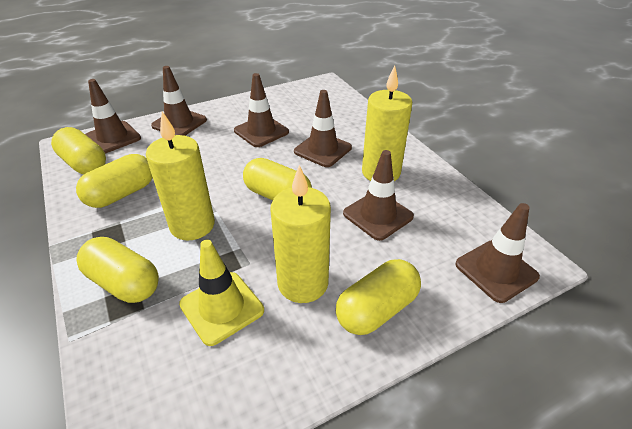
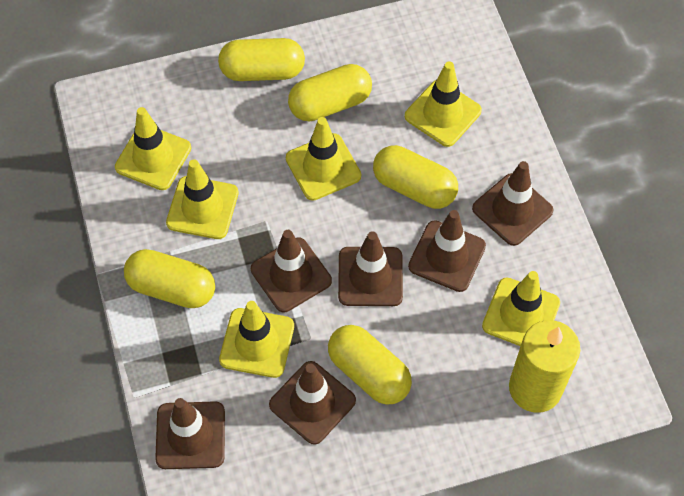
yellow candle: 3 -> 1
yellow traffic cone: 1 -> 6

